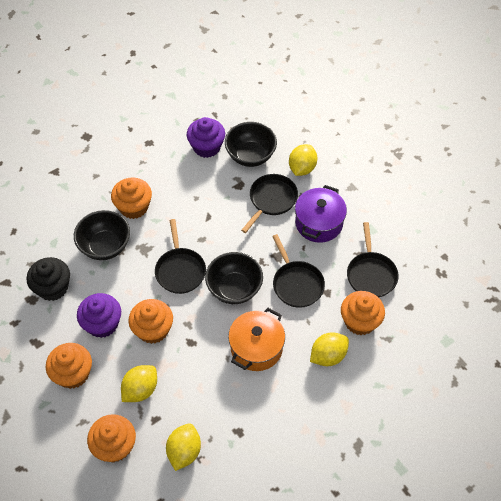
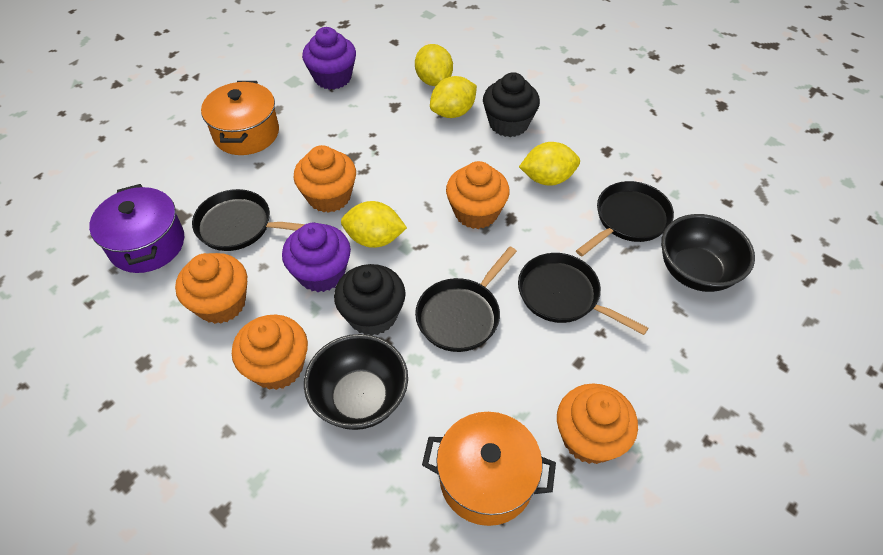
black bowl: 3 -> 2
black cupcake: 1 -> 2
orange pot: 1 -> 2

